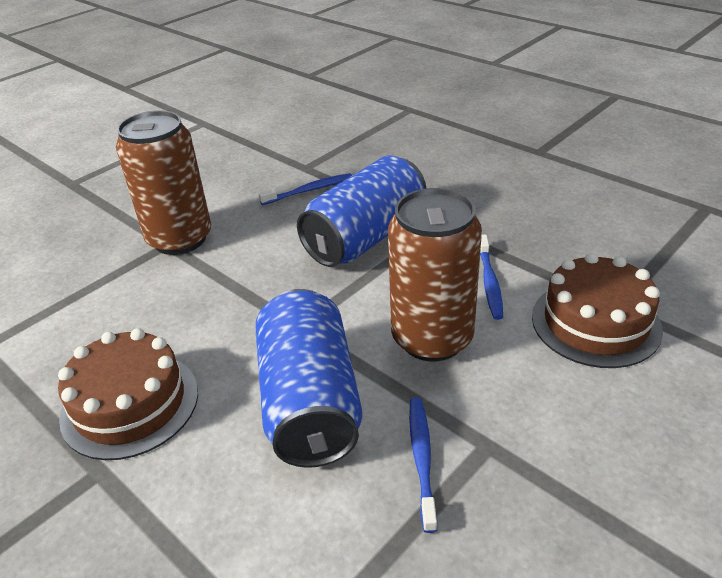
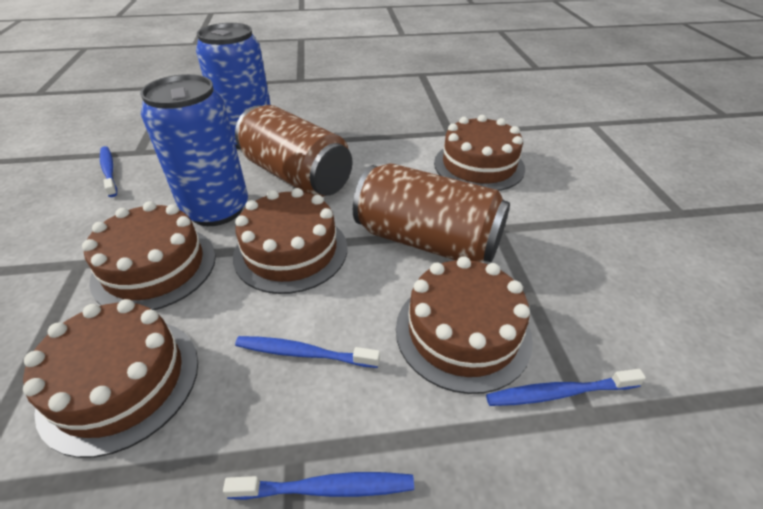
blue toothbrush: 3 -> 4
brown cake: 2 -> 5

